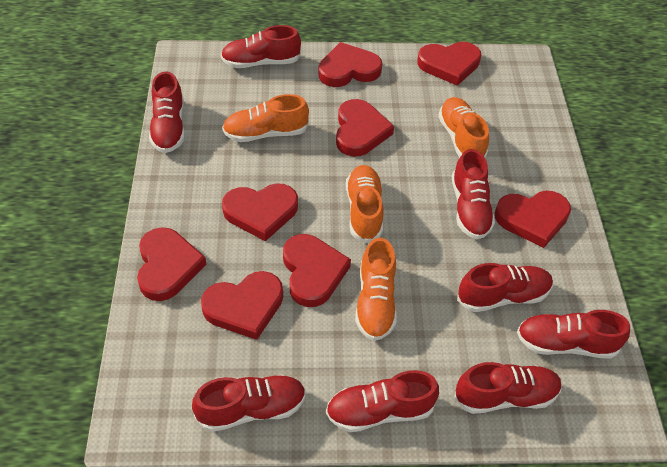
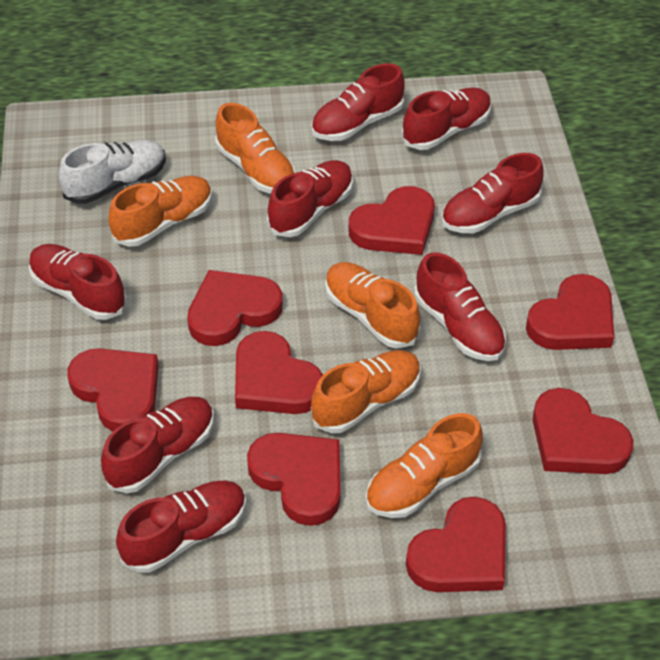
orange shoe: 4 -> 5
white shoe: 0 -> 1

